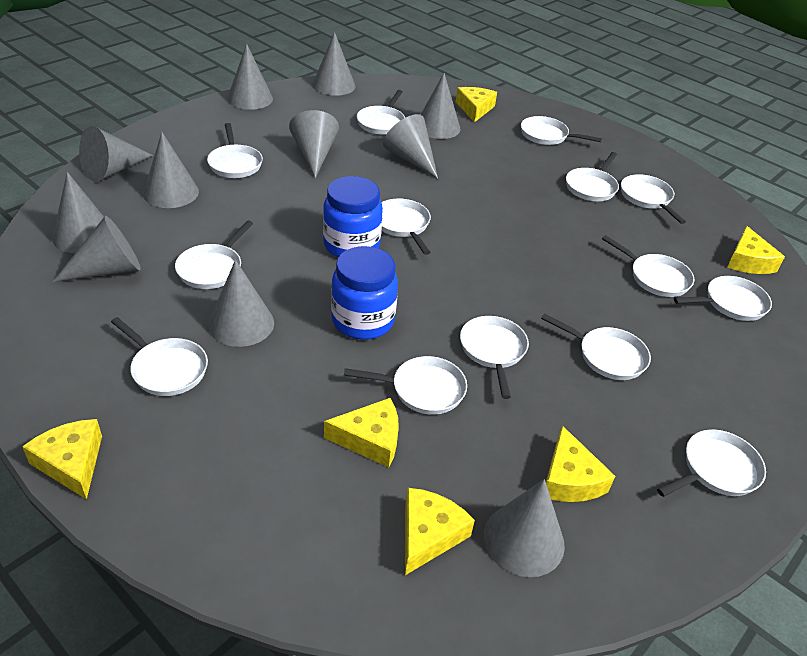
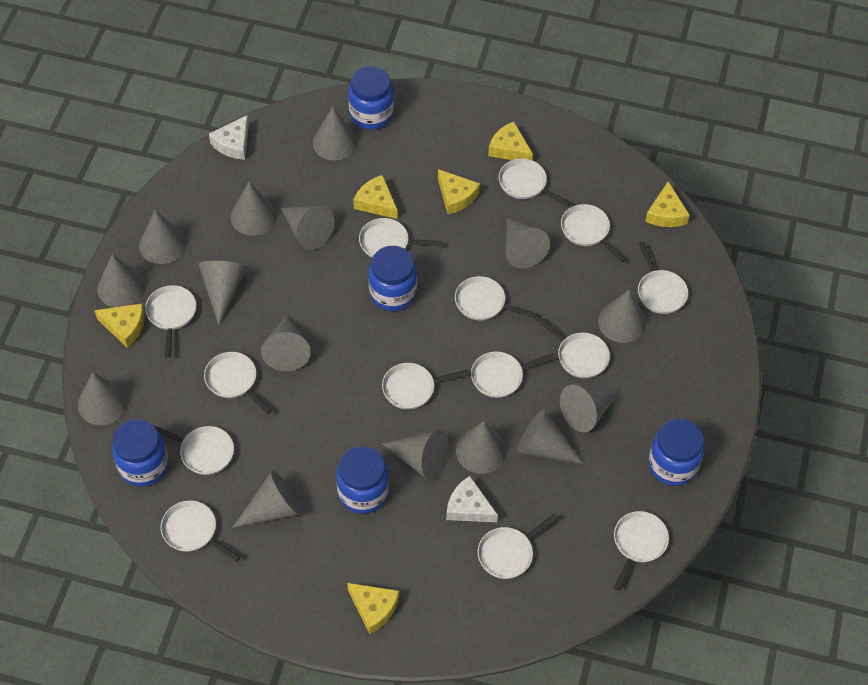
blue jar: 2 -> 5
grey cone: 11 -> 15
white cheese: 0 -> 2

